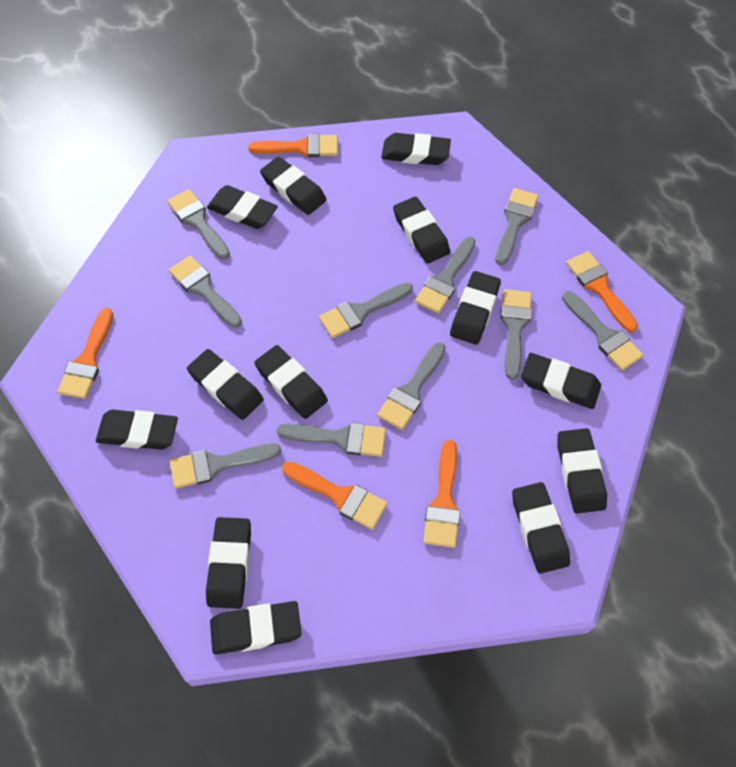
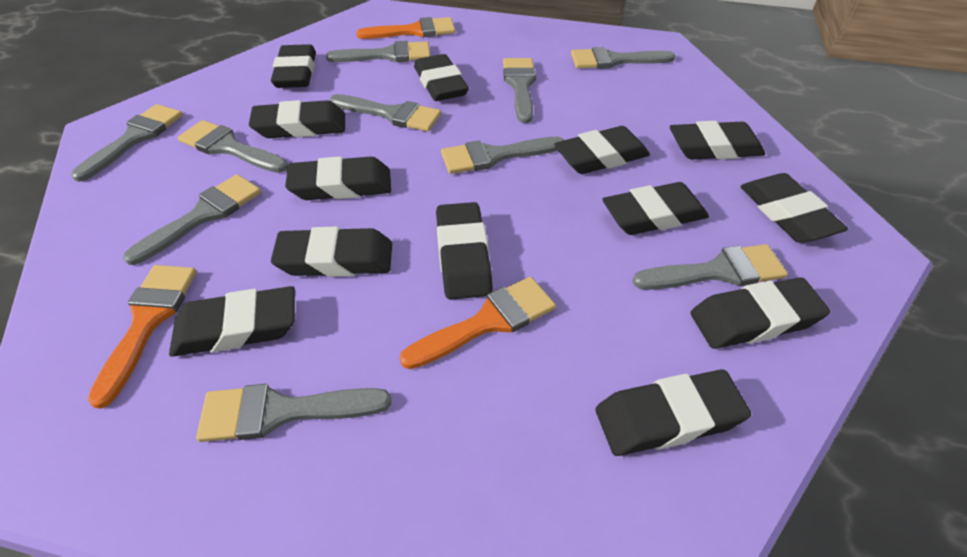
orange brush: 5 -> 3

